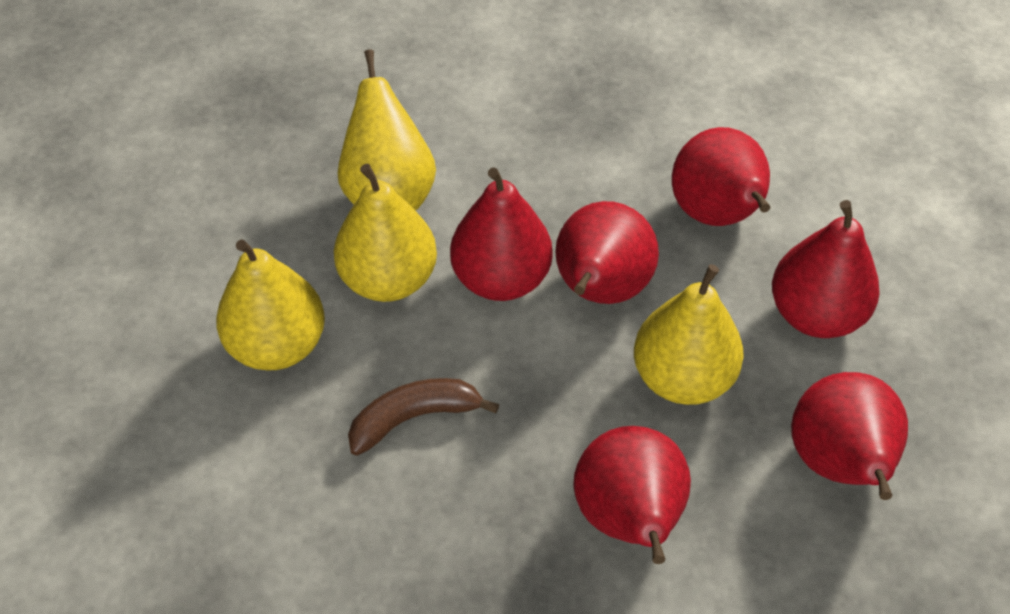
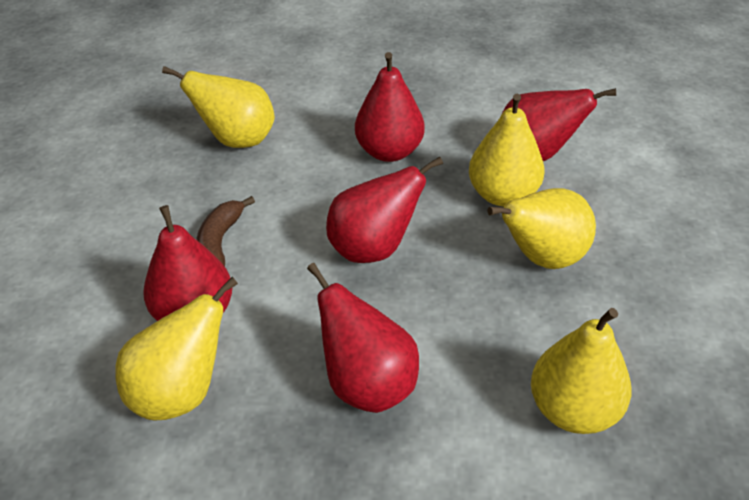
red pear: 6 -> 5
yellow pear: 4 -> 5

